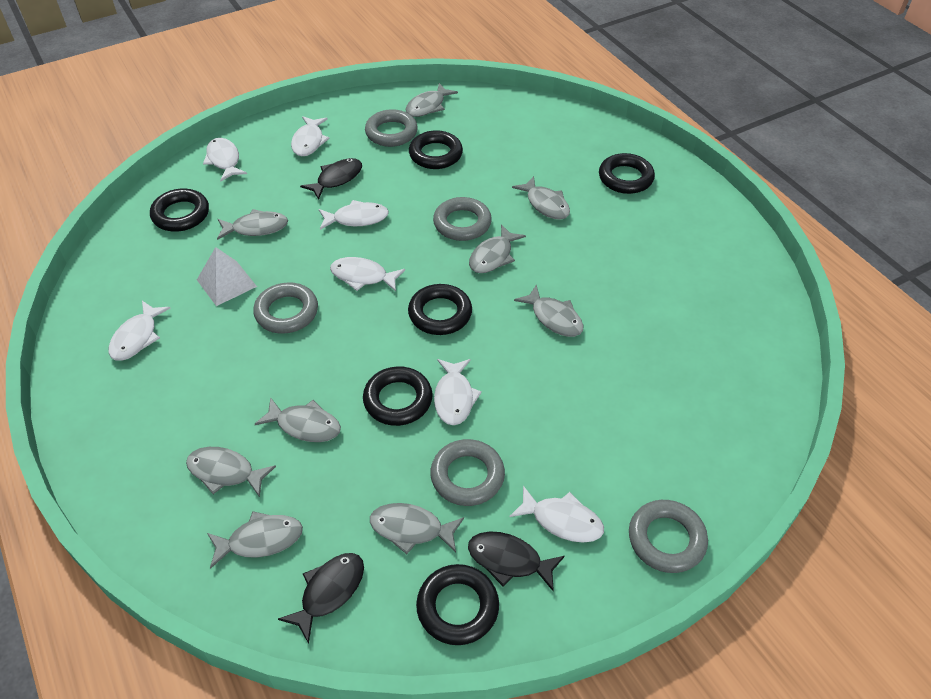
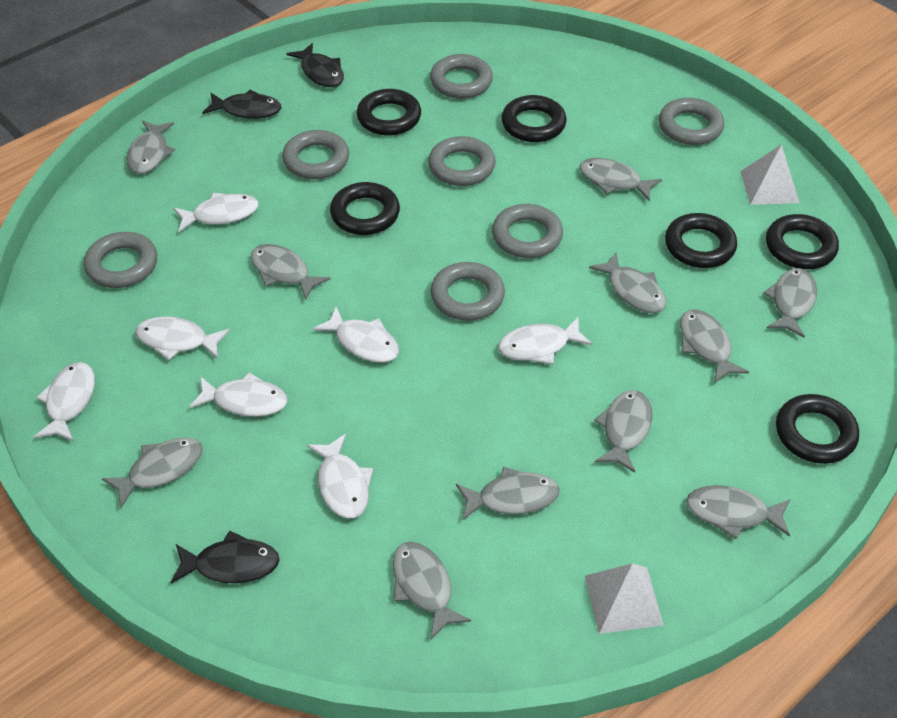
grey fish: 9 -> 11
grey ring: 5 -> 7
white pyramid: 1 -> 2

